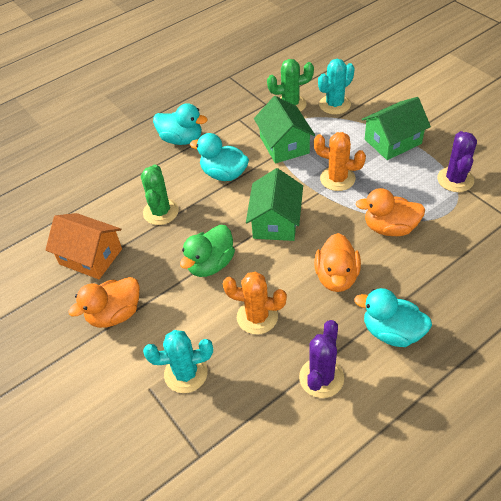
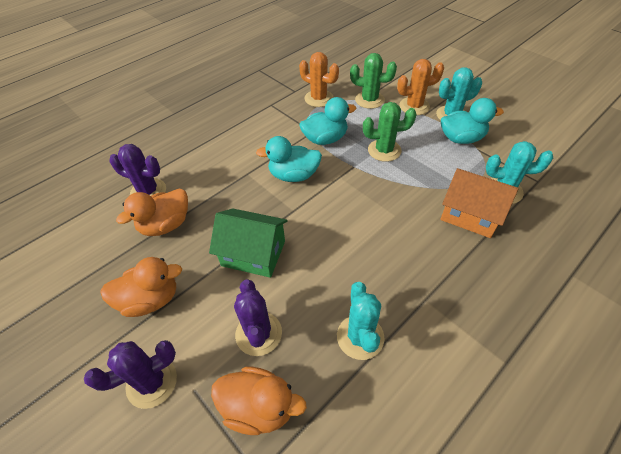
green duck: 1 -> 0
green house: 3 -> 1
purple cactus: 2 -> 3
turquoise cactus: 2 -> 3

